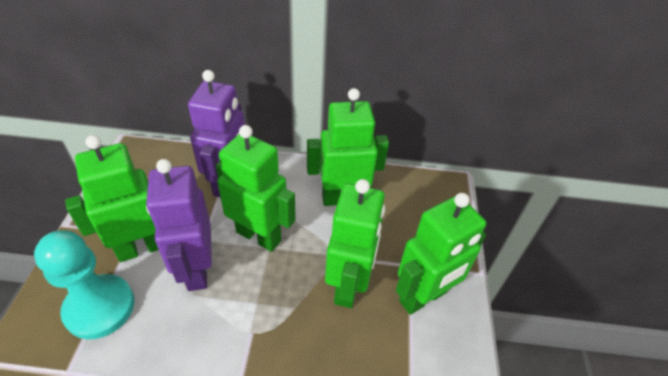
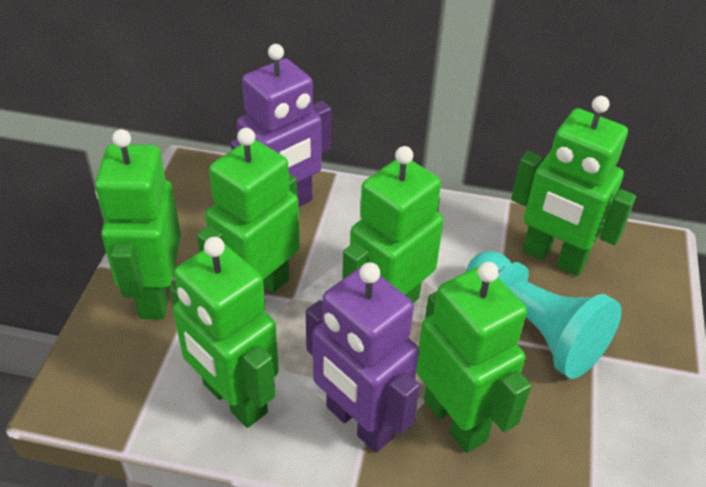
green robot: 5 -> 6

